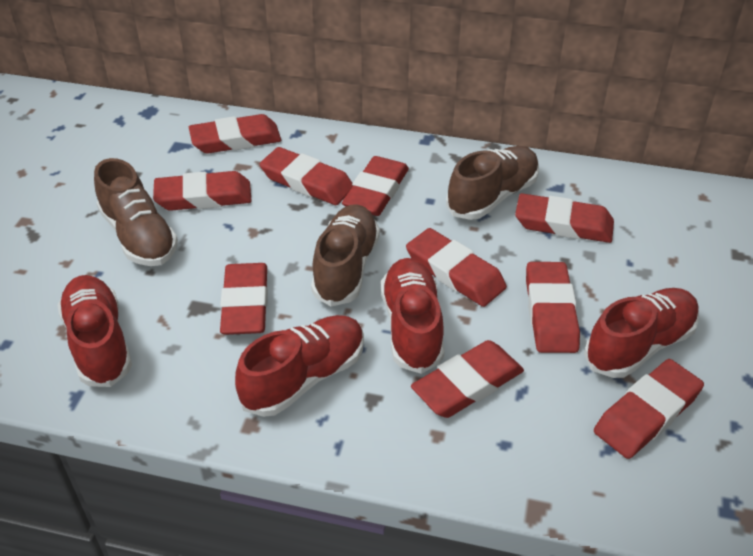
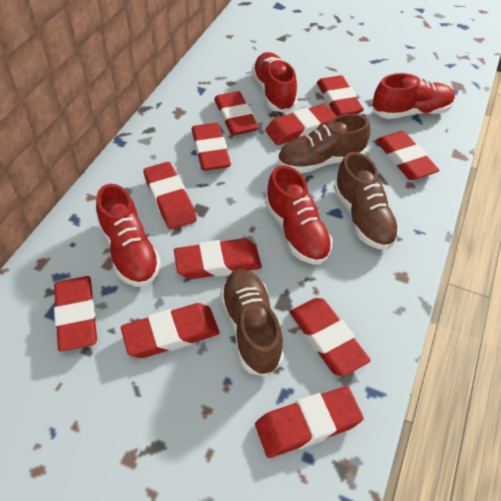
red eraser: 10 -> 11

